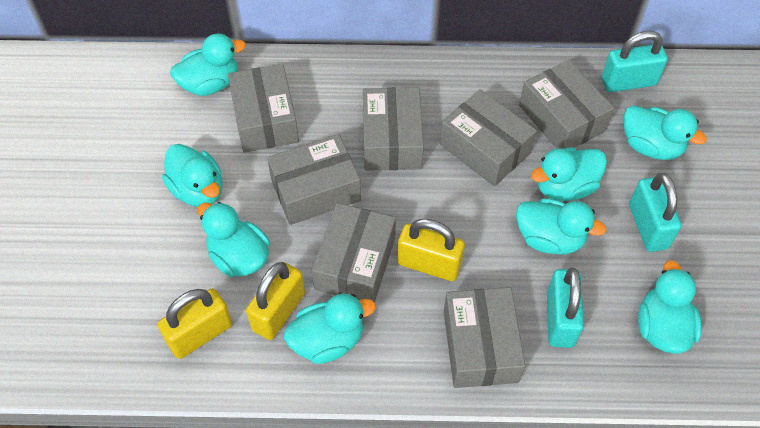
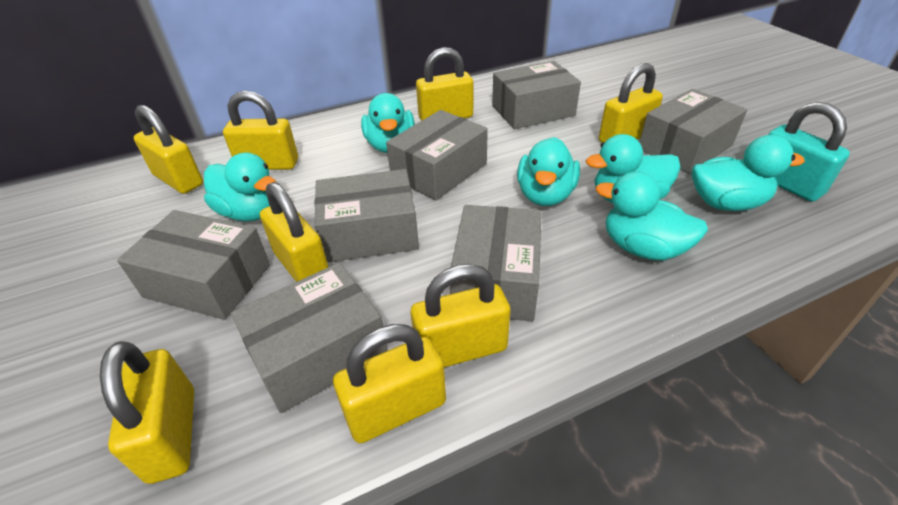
turquoise duck: 8 -> 6
turquoise padlock: 3 -> 1
yellow padlock: 3 -> 8

